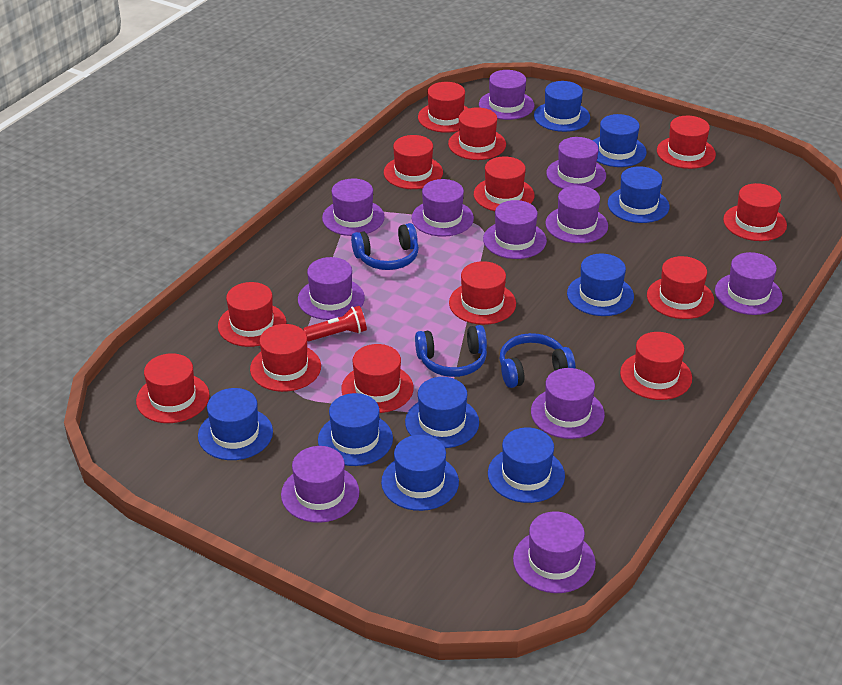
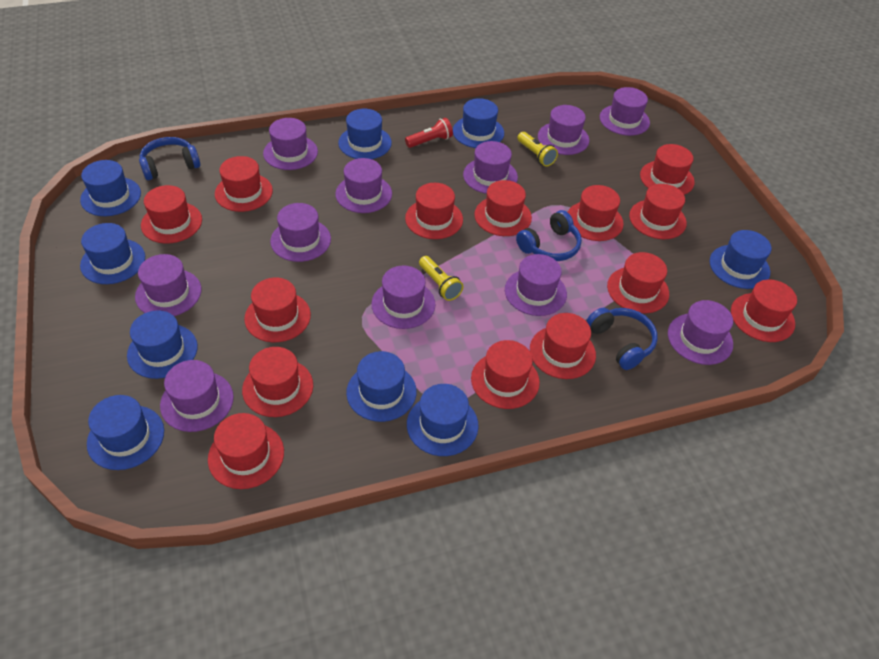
red hat: 13 -> 14
yellow flashlight: 0 -> 2

